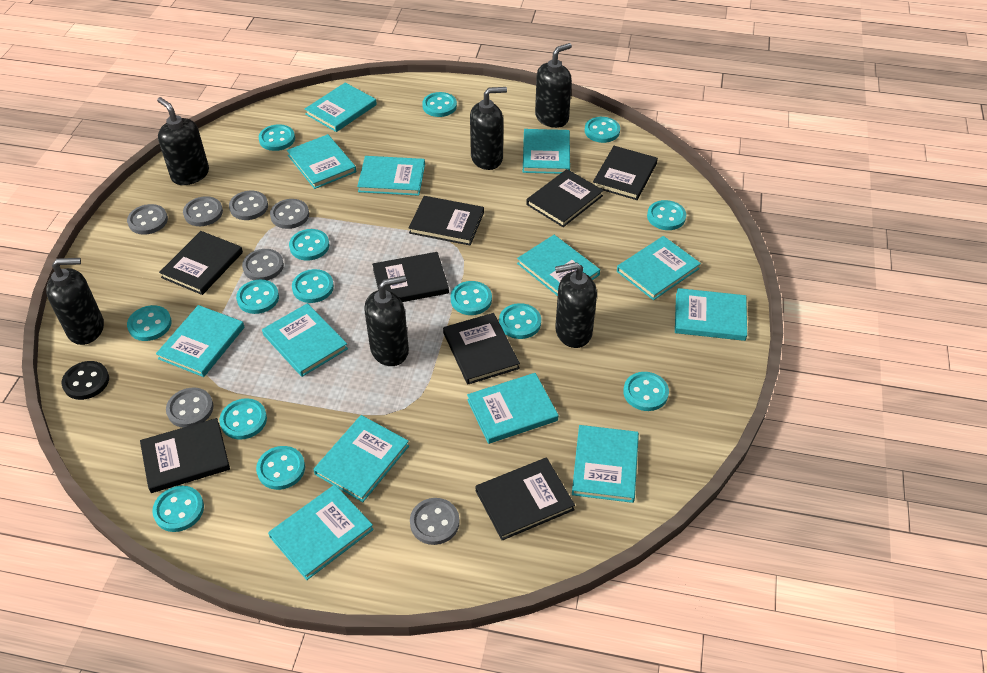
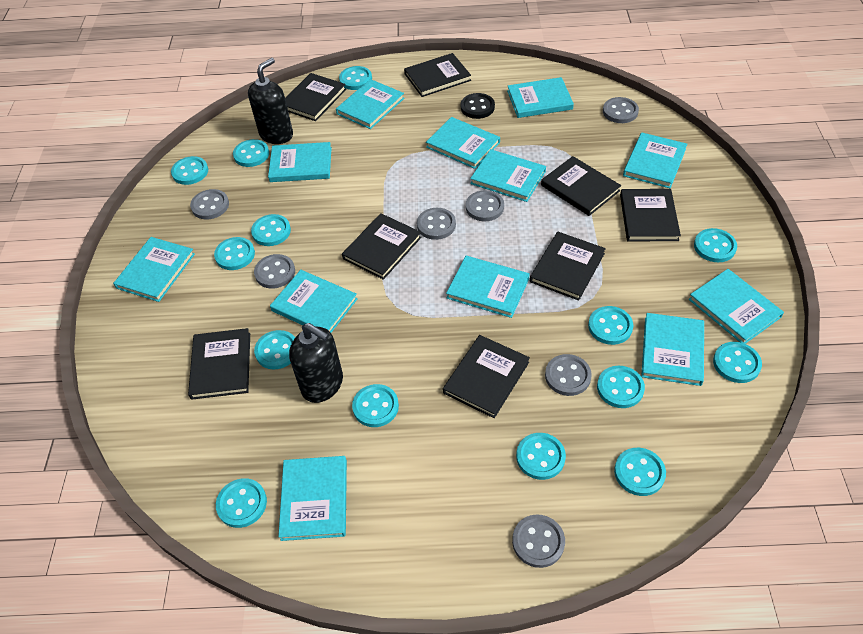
black soap dispenser: 6 -> 2
turquoise book: 13 -> 12

